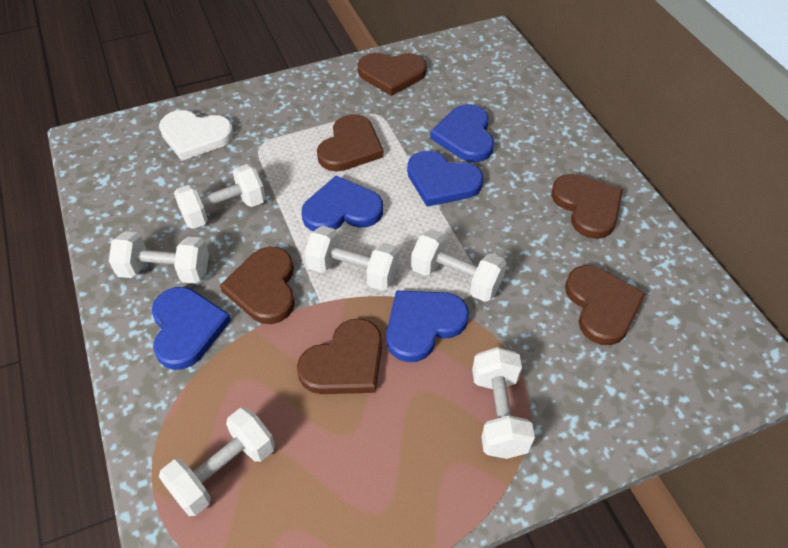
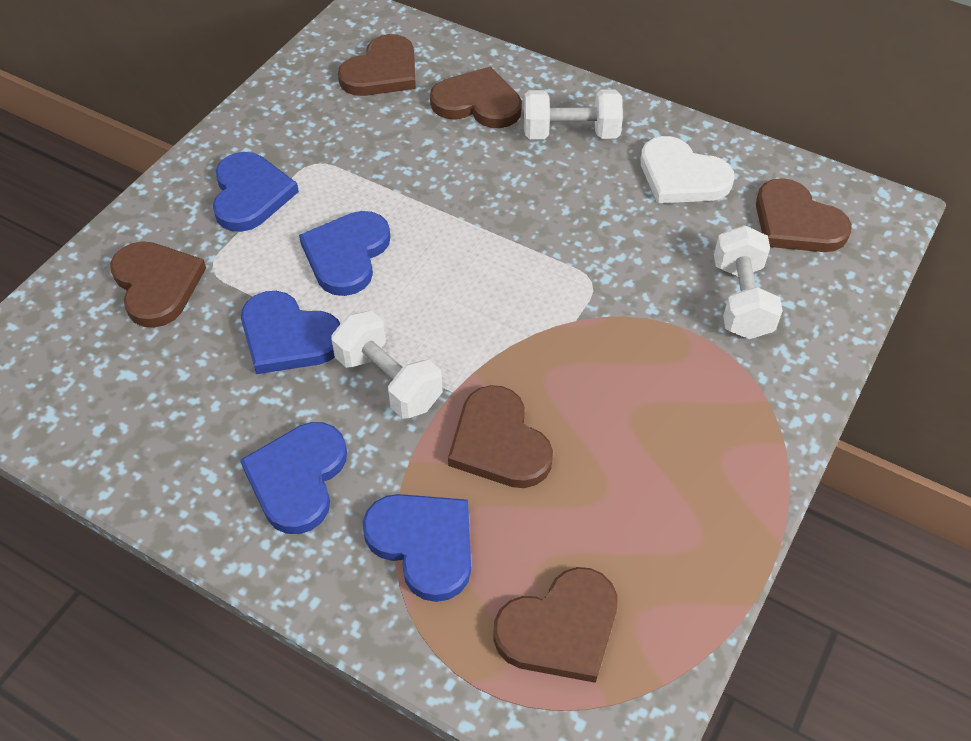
white dumbbell: 6 -> 3

